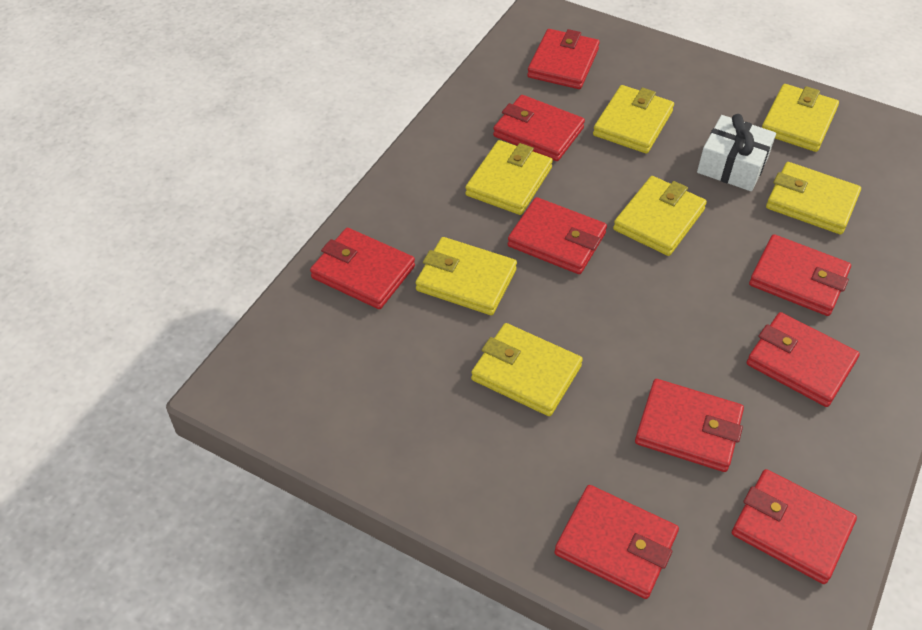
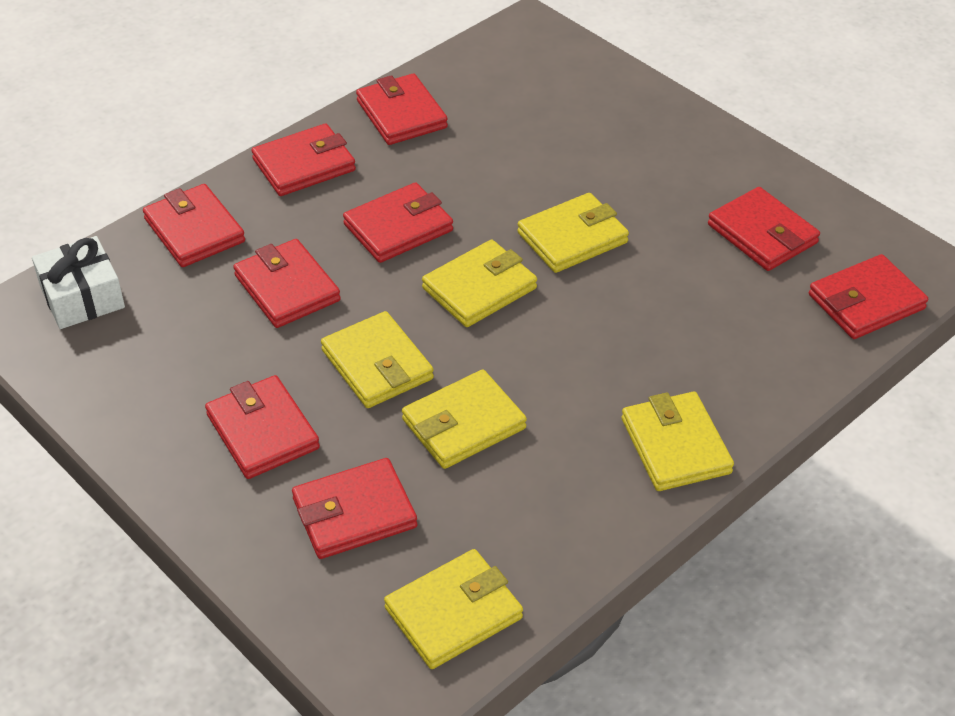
yellow wallet: 7 -> 6

